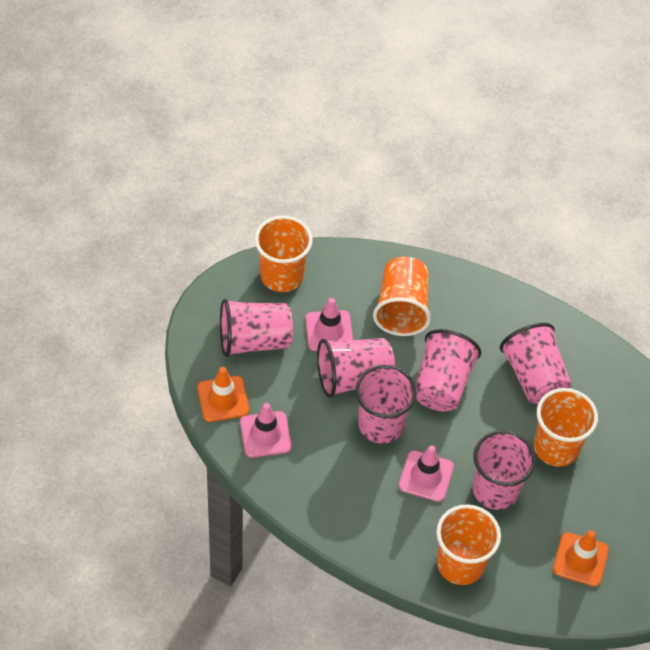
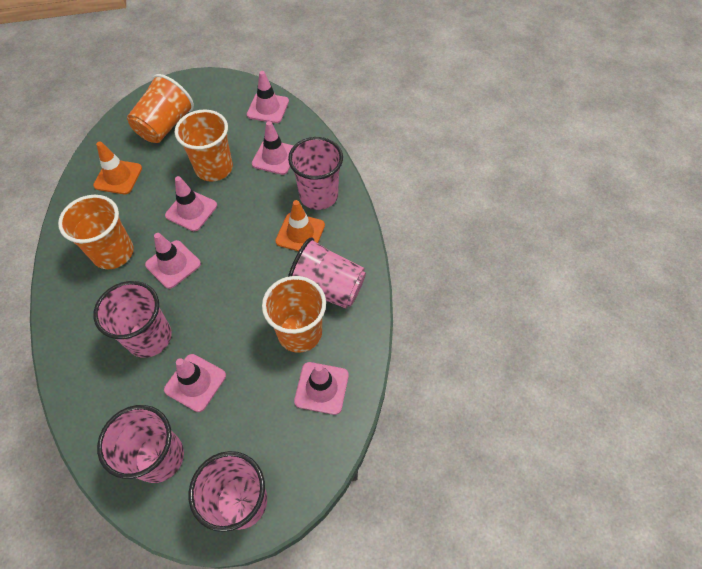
pink cup: 6 -> 5
pink traffic cone: 3 -> 6

